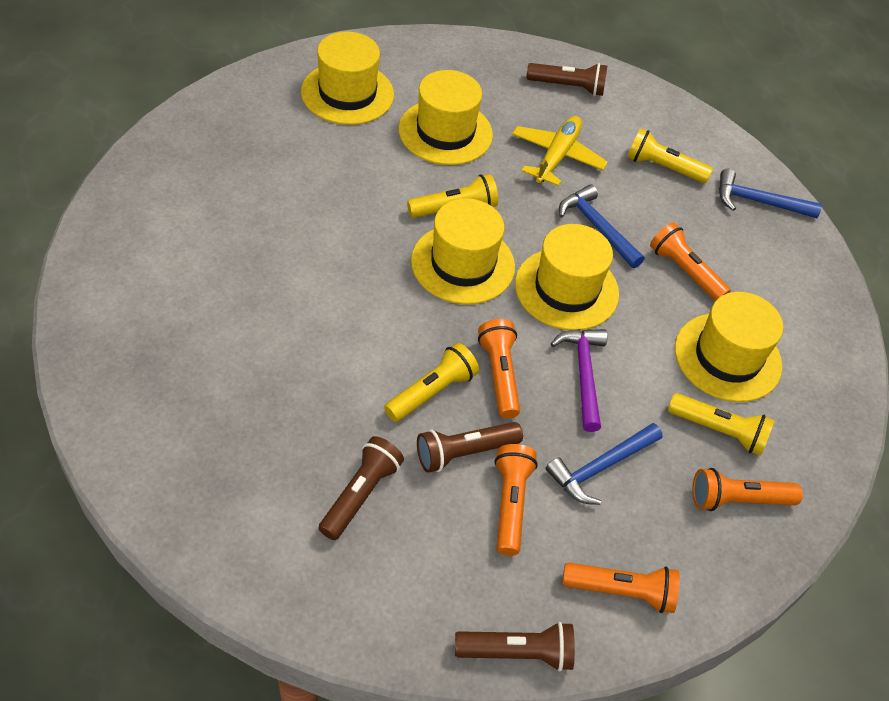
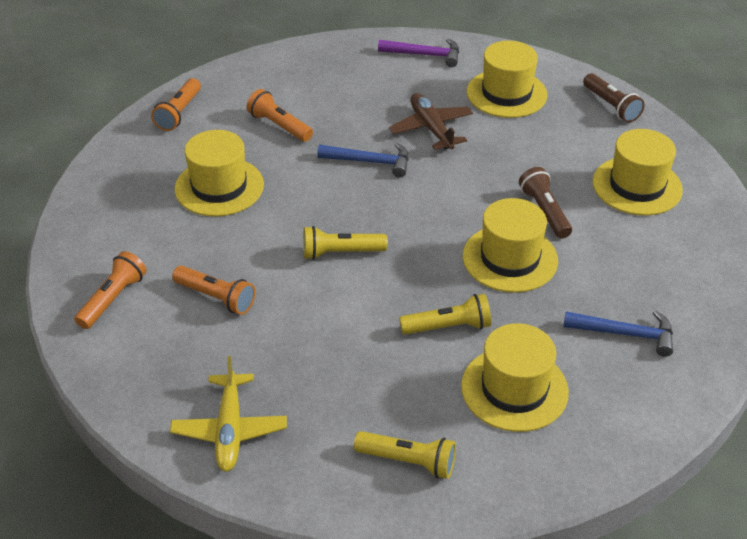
blue hammer: 3 -> 2
brown flashlight: 4 -> 2
brown plane: 0 -> 1
orange flashlight: 5 -> 4
yellow flashlight: 4 -> 3

